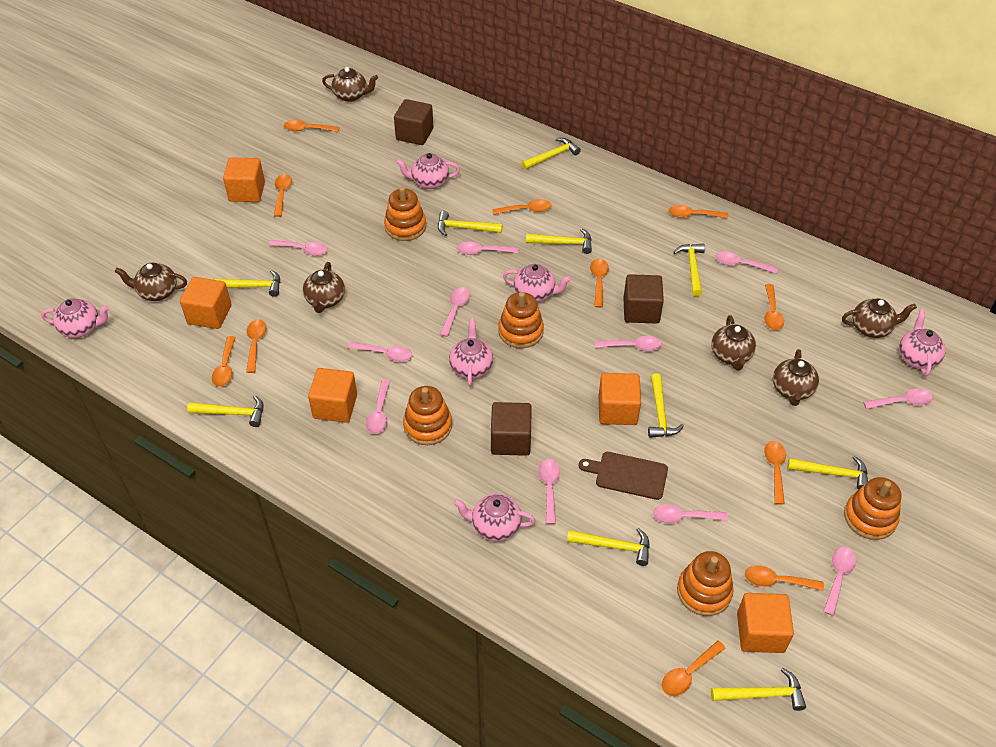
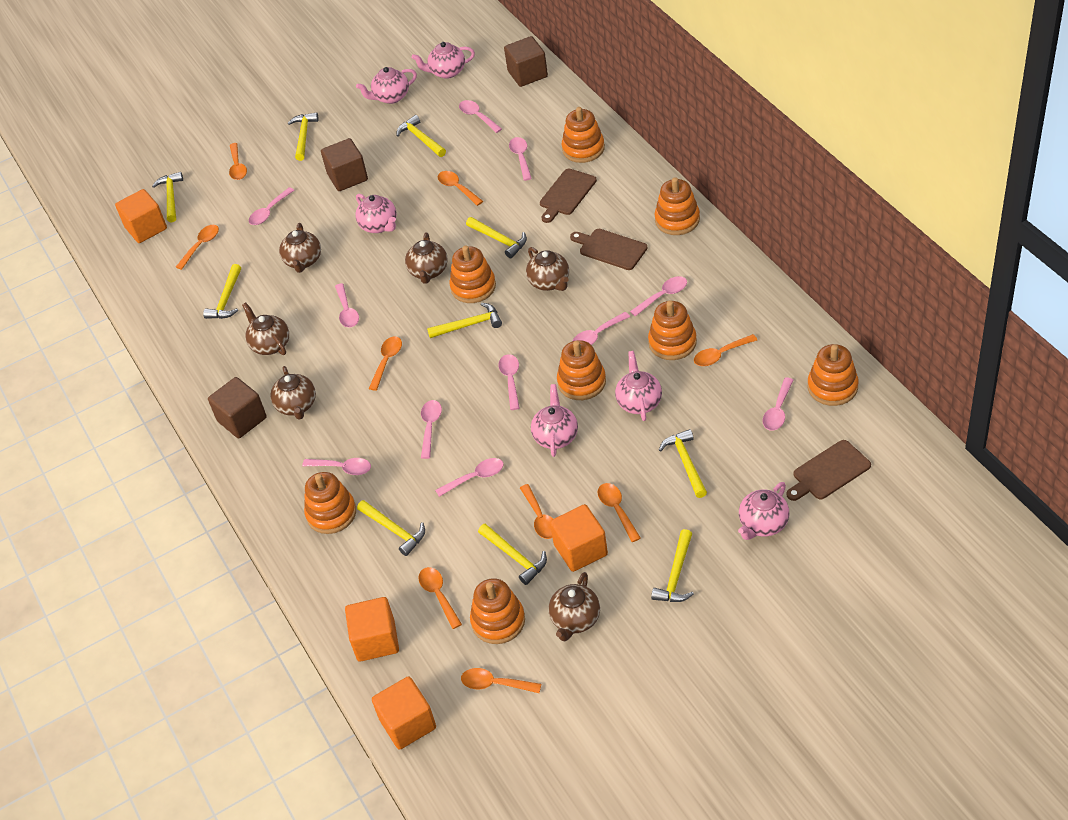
brown cutting board: 1 -> 3
orange cube: 5 -> 4
orange spoon: 11 -> 9
orange stacking toy: 5 -> 8

